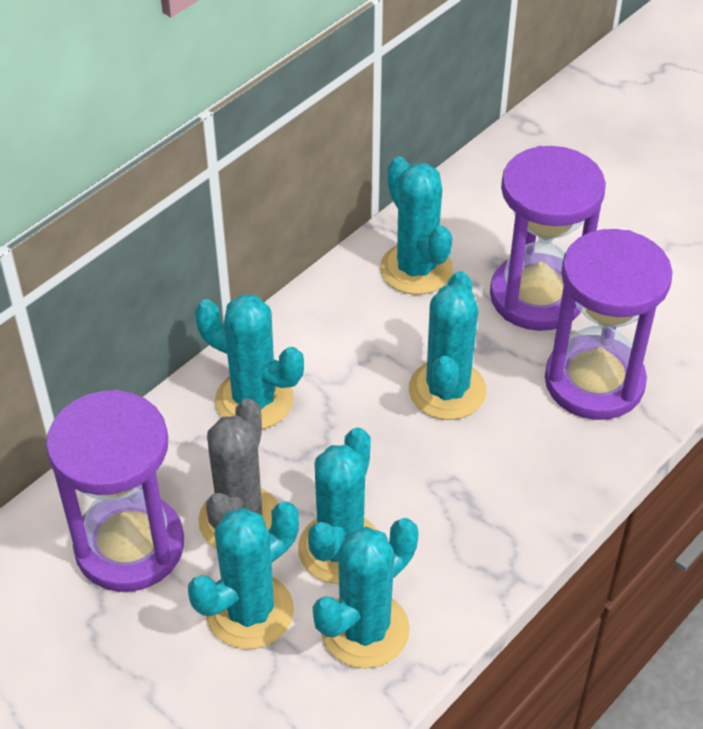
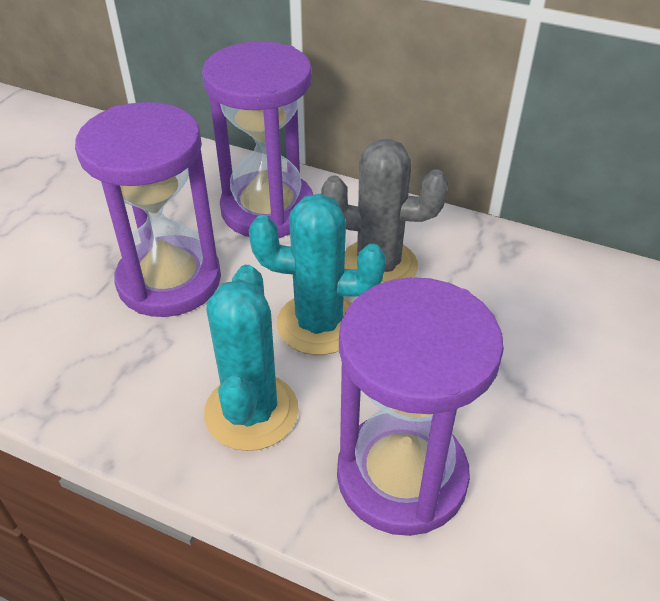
turquoise cactus: 6 -> 2

